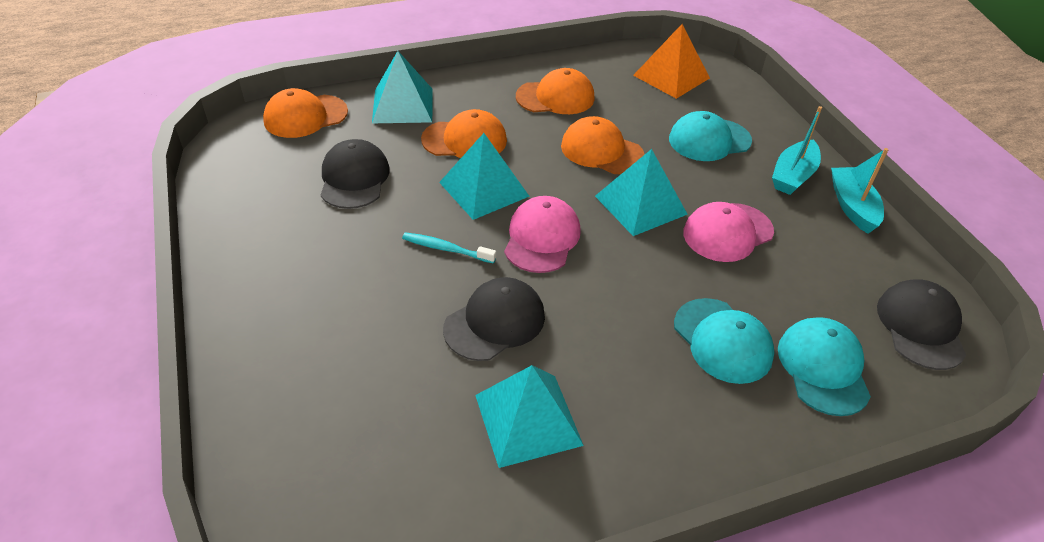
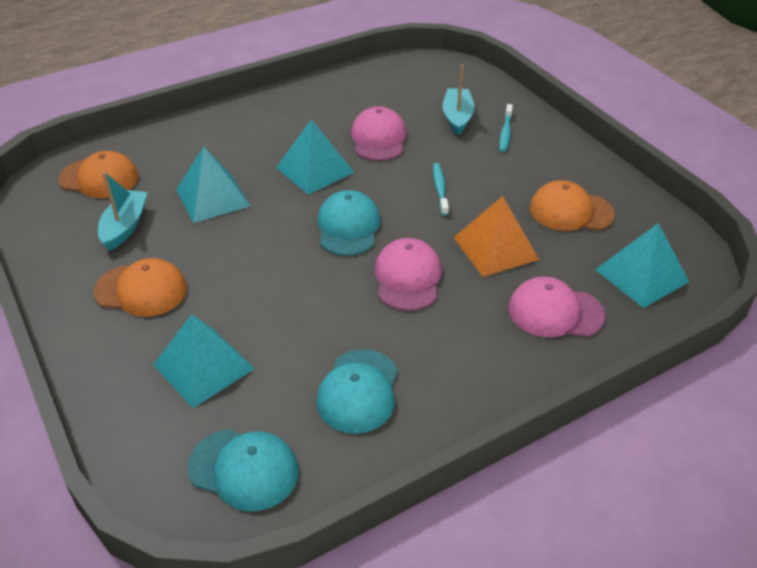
black cap: 3 -> 0
orange cap: 4 -> 3
pink cap: 2 -> 3
turquoise toothbrush: 1 -> 2

